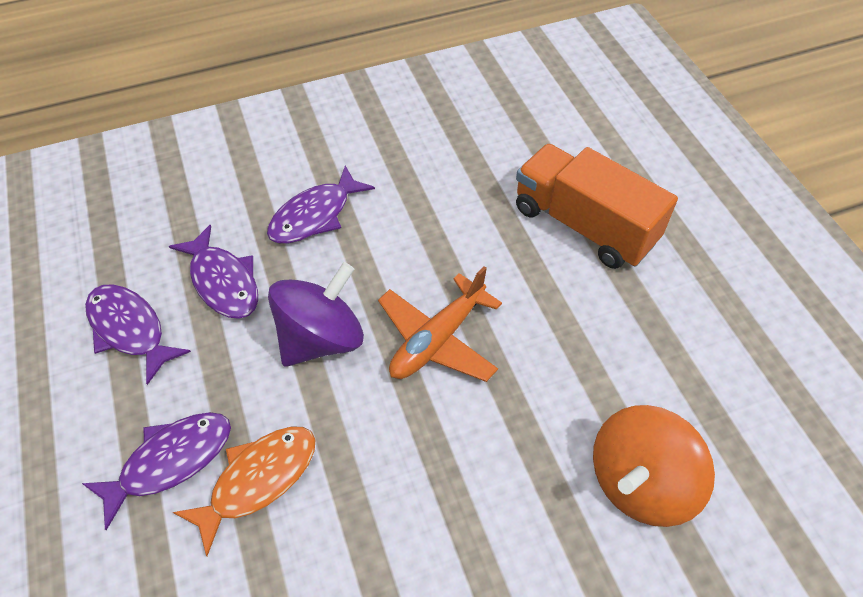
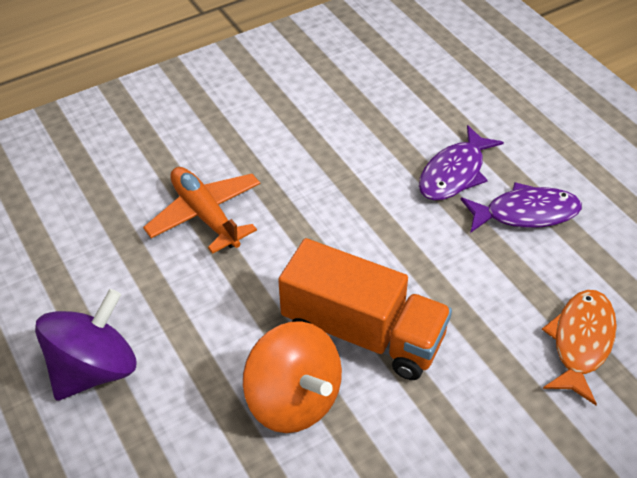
purple fish: 4 -> 2

